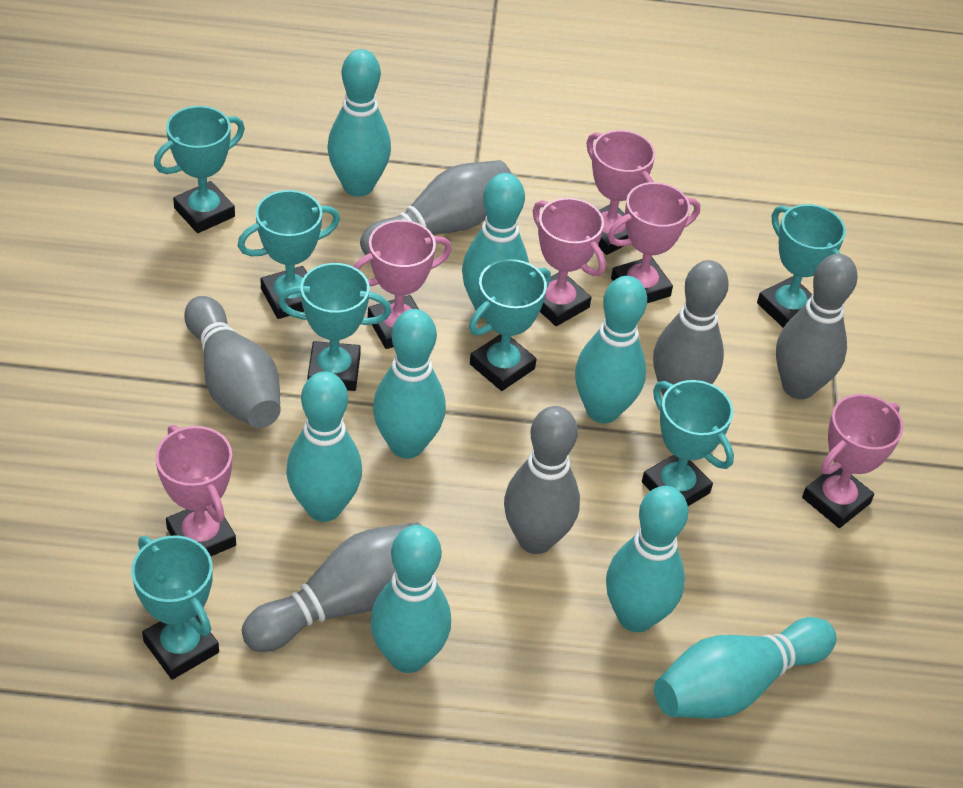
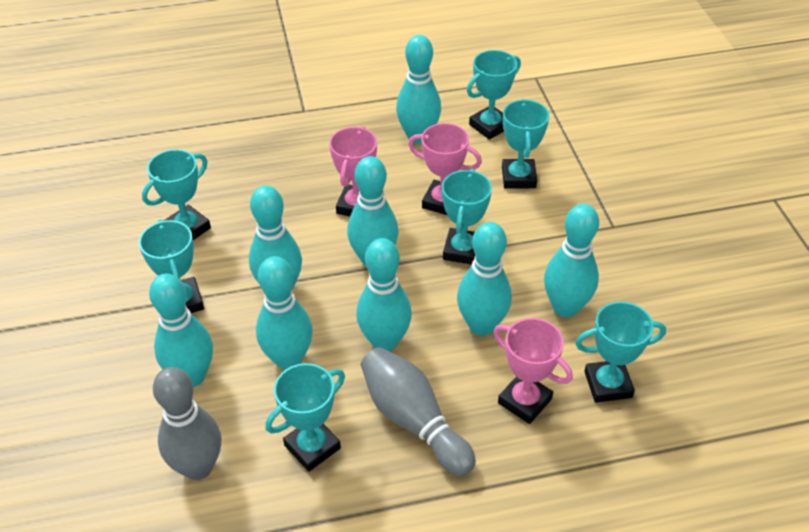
grey bowling pin: 6 -> 2
pink trophy: 6 -> 3

